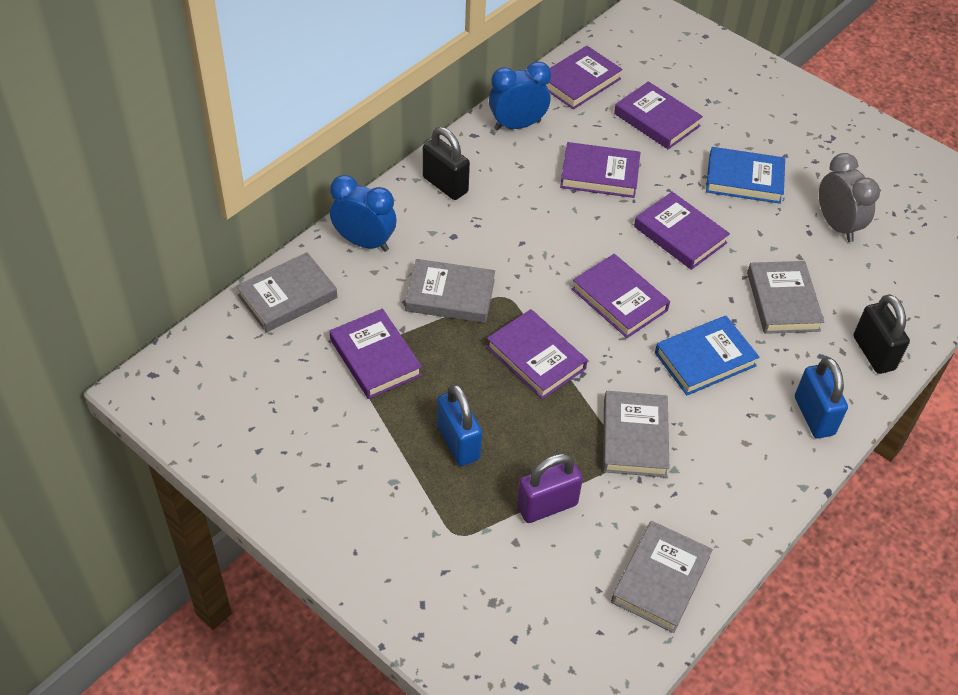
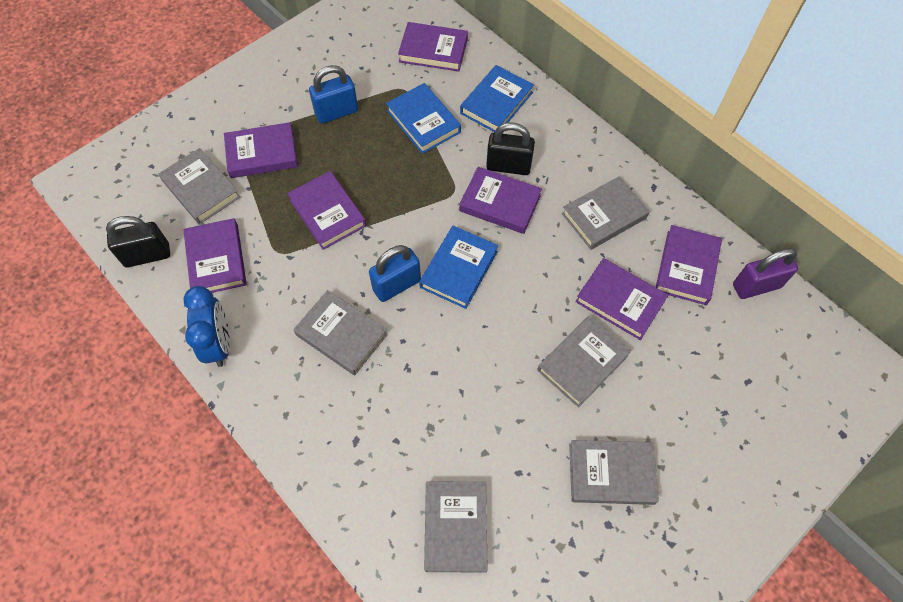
blue book: 2 -> 3
blue clock: 2 -> 1
grey book: 5 -> 6
grey clock: 1 -> 0

